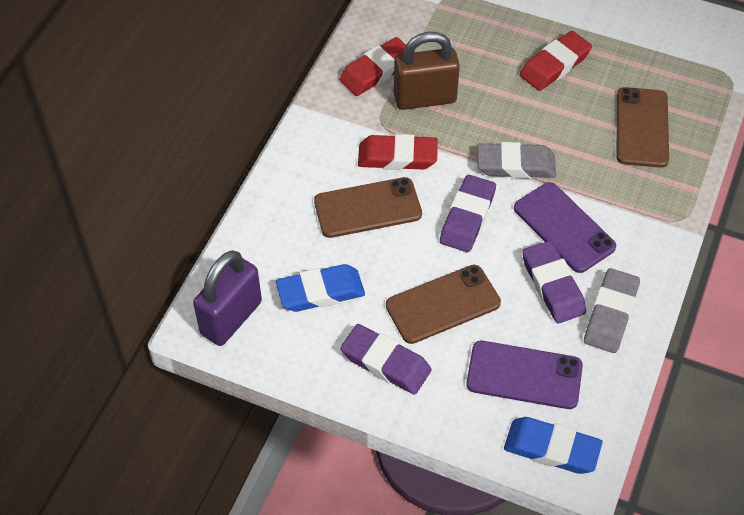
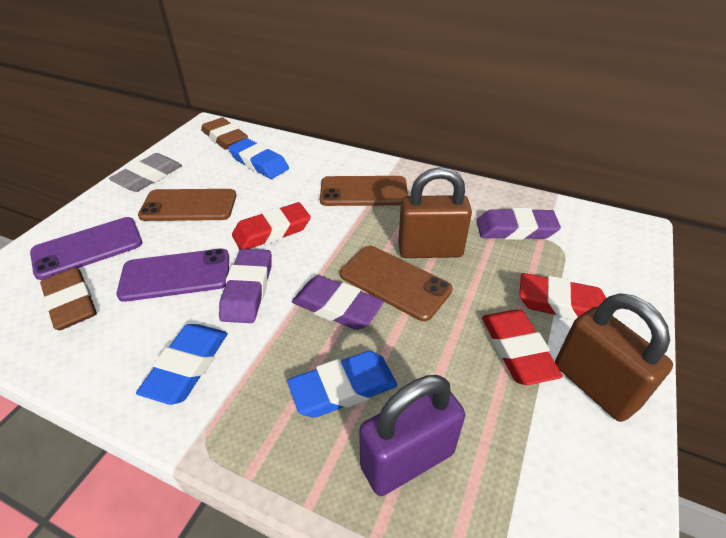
blue eraser: 2 -> 3
brown eraser: 0 -> 2
brown padlock: 1 -> 2
grey eraser: 2 -> 1

